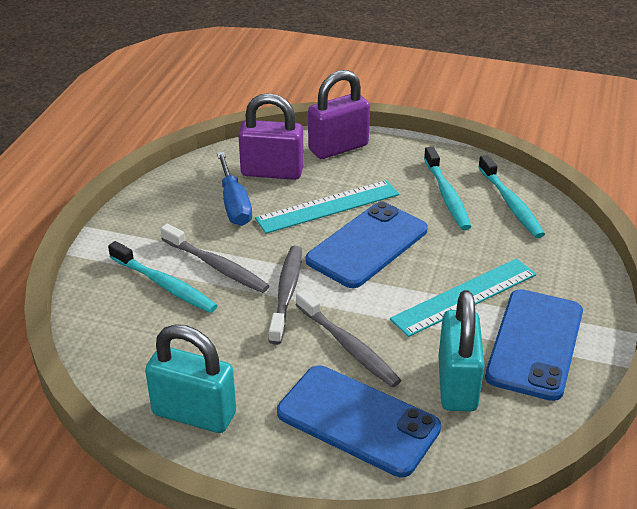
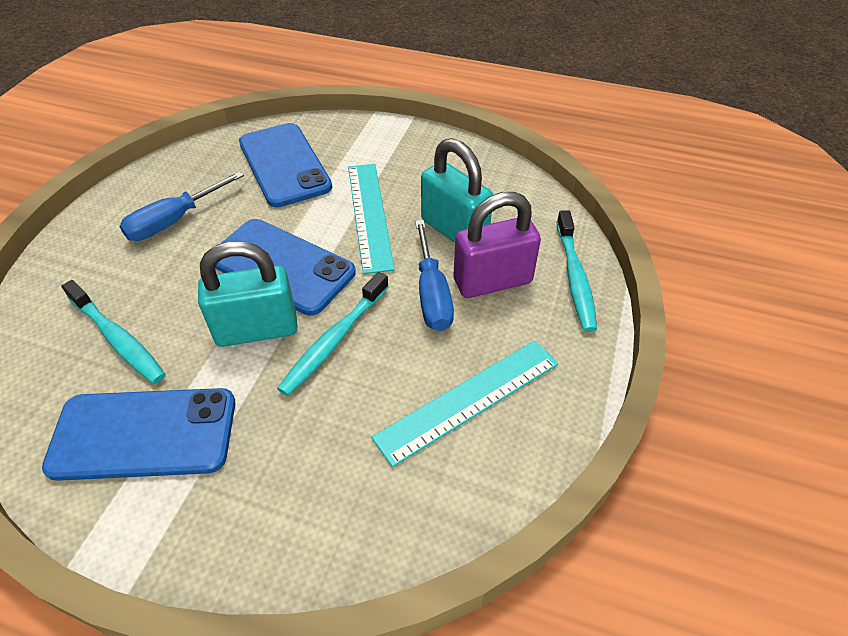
blue screwdriver: 1 -> 2
grey toothbrush: 3 -> 0
purple padlock: 2 -> 1

